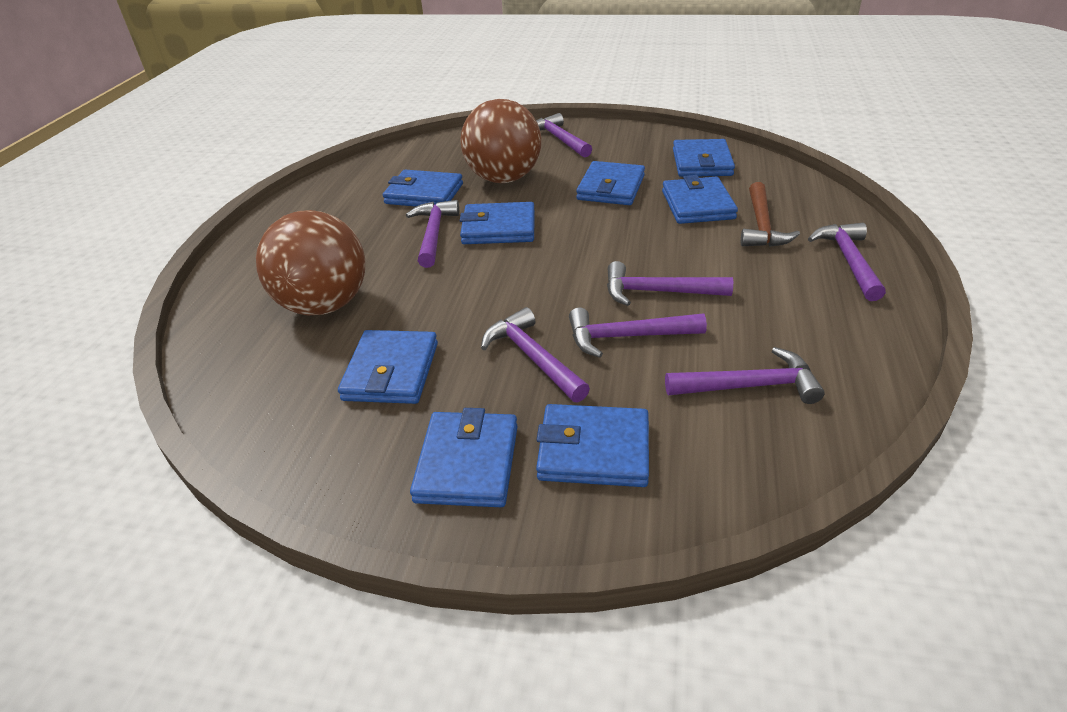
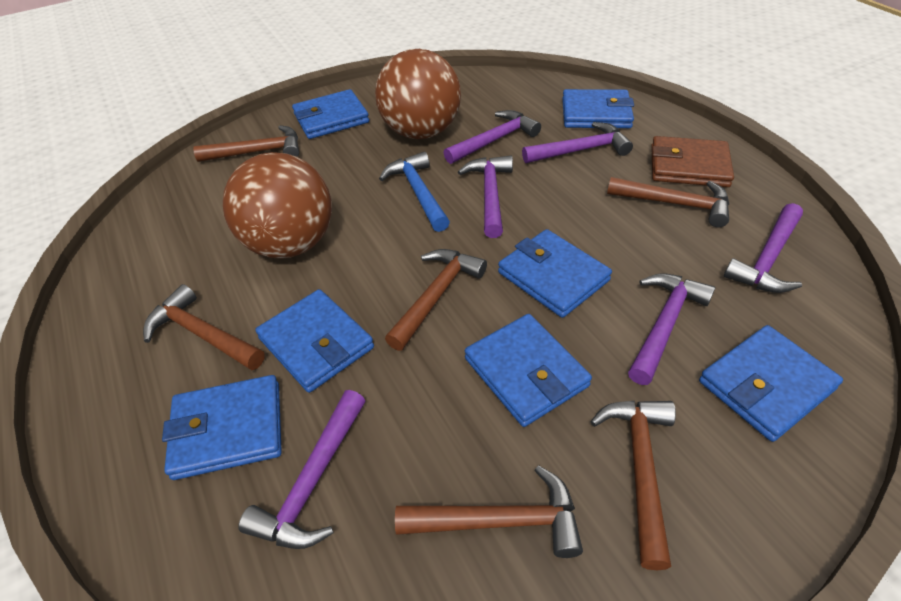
blue hammer: 0 -> 1
blue wallet: 8 -> 7
brown hammer: 1 -> 6
brown wallet: 0 -> 1
purple hammer: 7 -> 6

